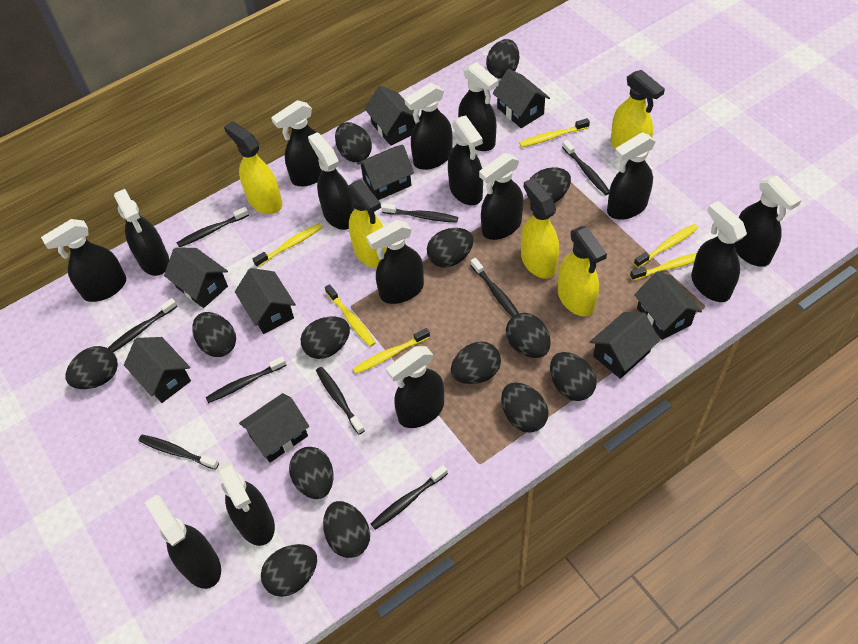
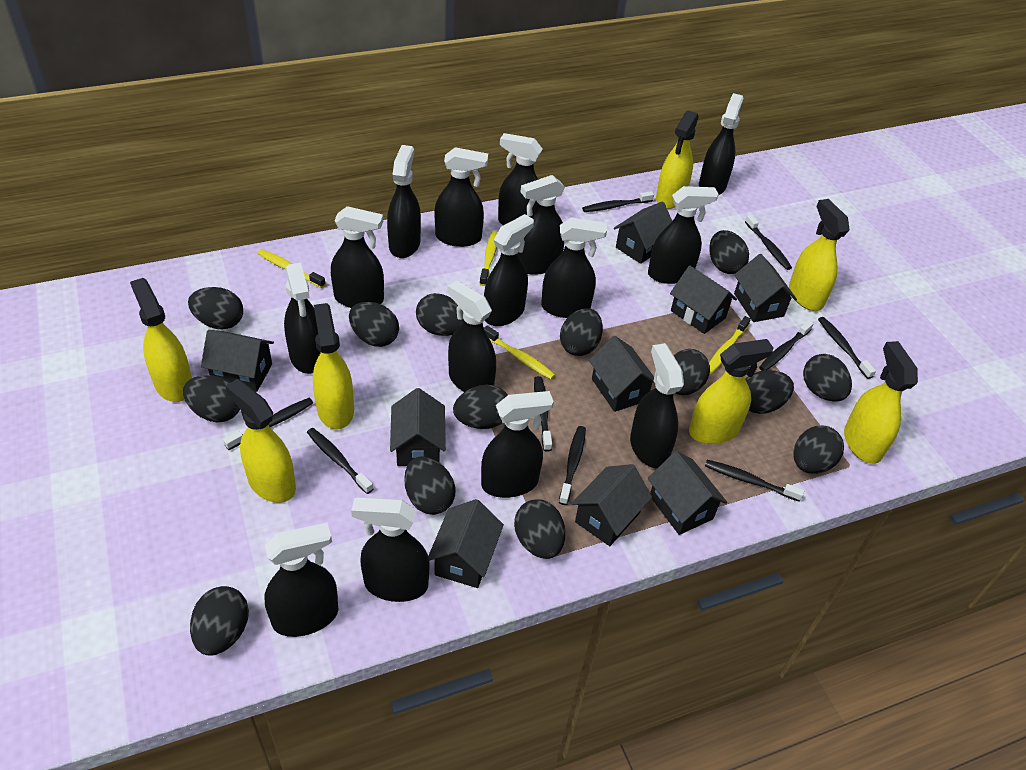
yellow spray bottle: 5 -> 7
yellow toothbrush: 6 -> 4

